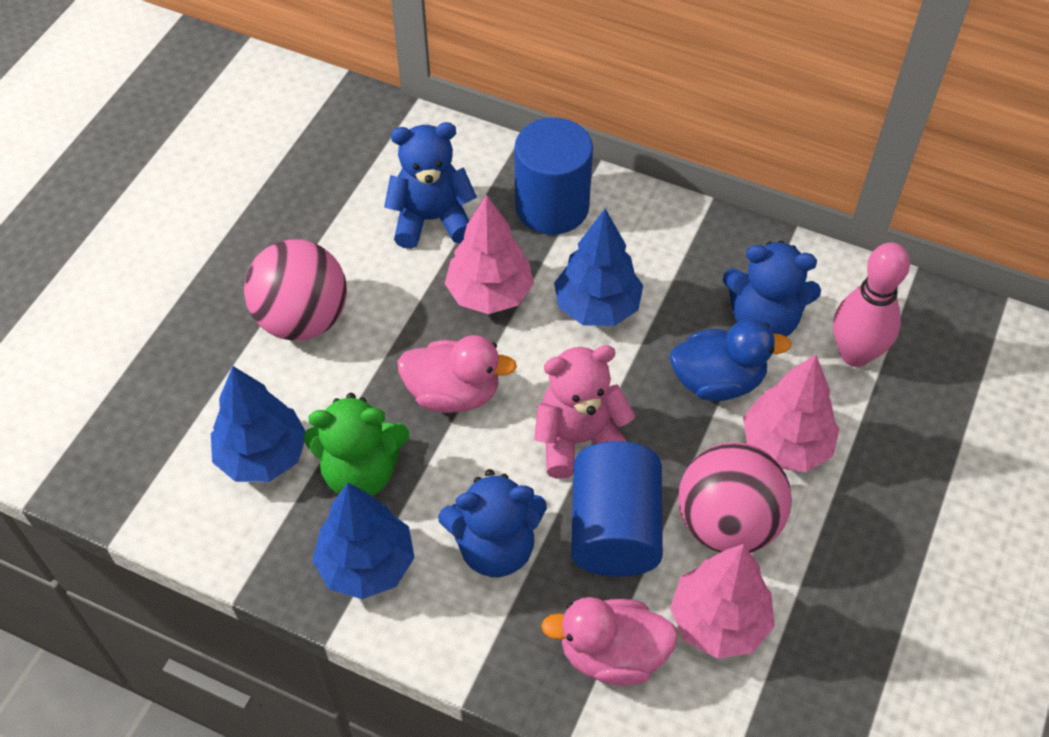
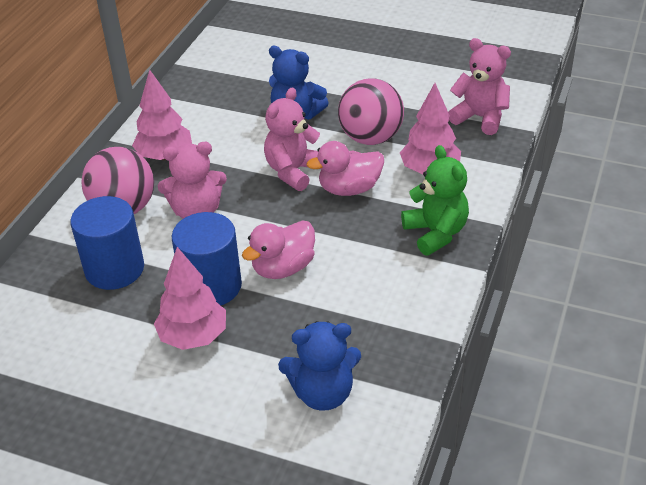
blue duck: 1 -> 0
blue teddy bear: 3 -> 2
blue tree: 3 -> 0
pink bowling pin: 1 -> 0
pink teddy bear: 1 -> 3

